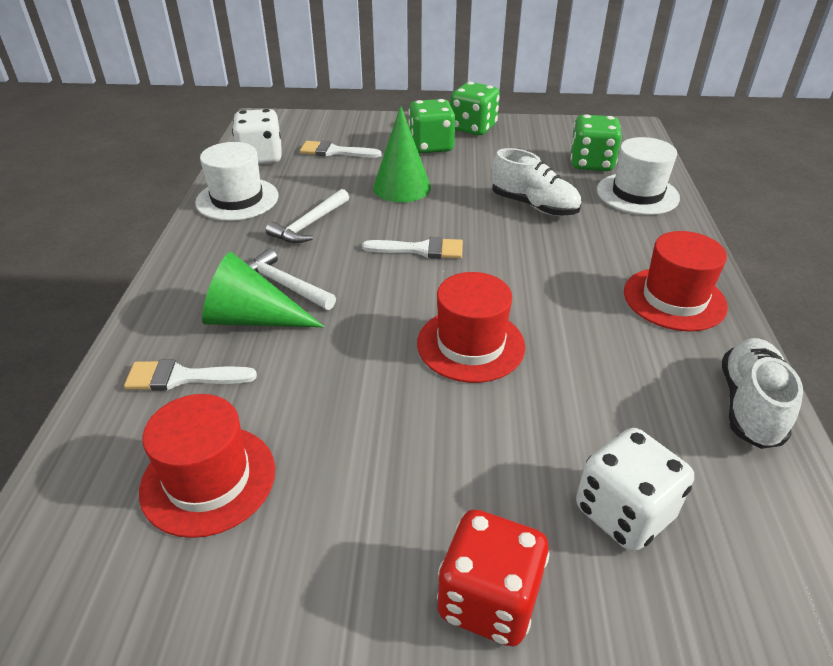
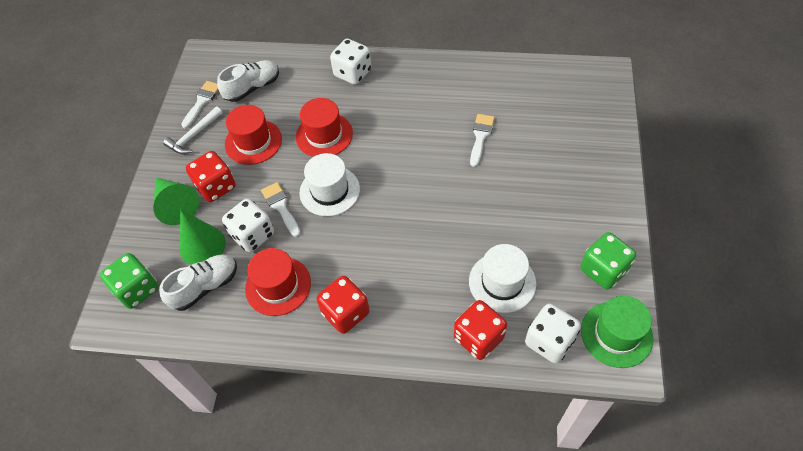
green dice: 3 -> 2
green hat: 0 -> 1
red dice: 1 -> 3
white dice: 2 -> 3
white hammer: 2 -> 1

